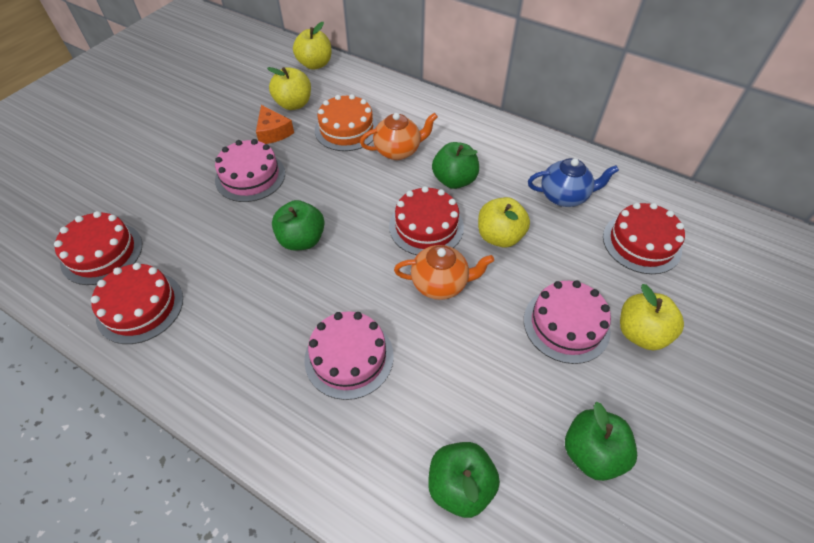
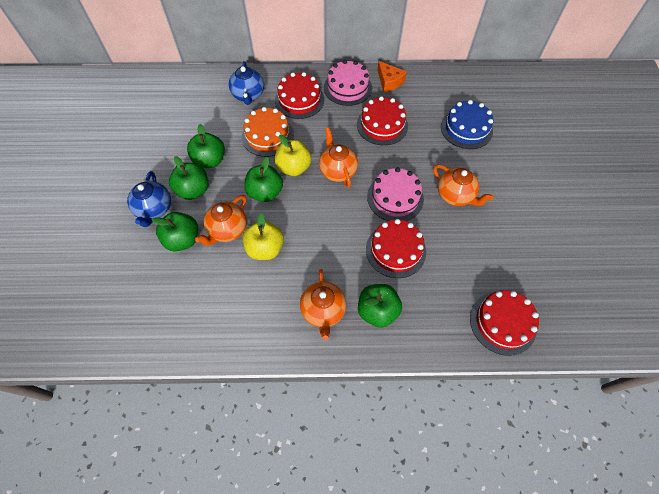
blue cake: 0 -> 1
blue teapot: 1 -> 2
green apple: 4 -> 5
orange teapot: 2 -> 4
pink cake: 3 -> 2
yellow apple: 4 -> 2

